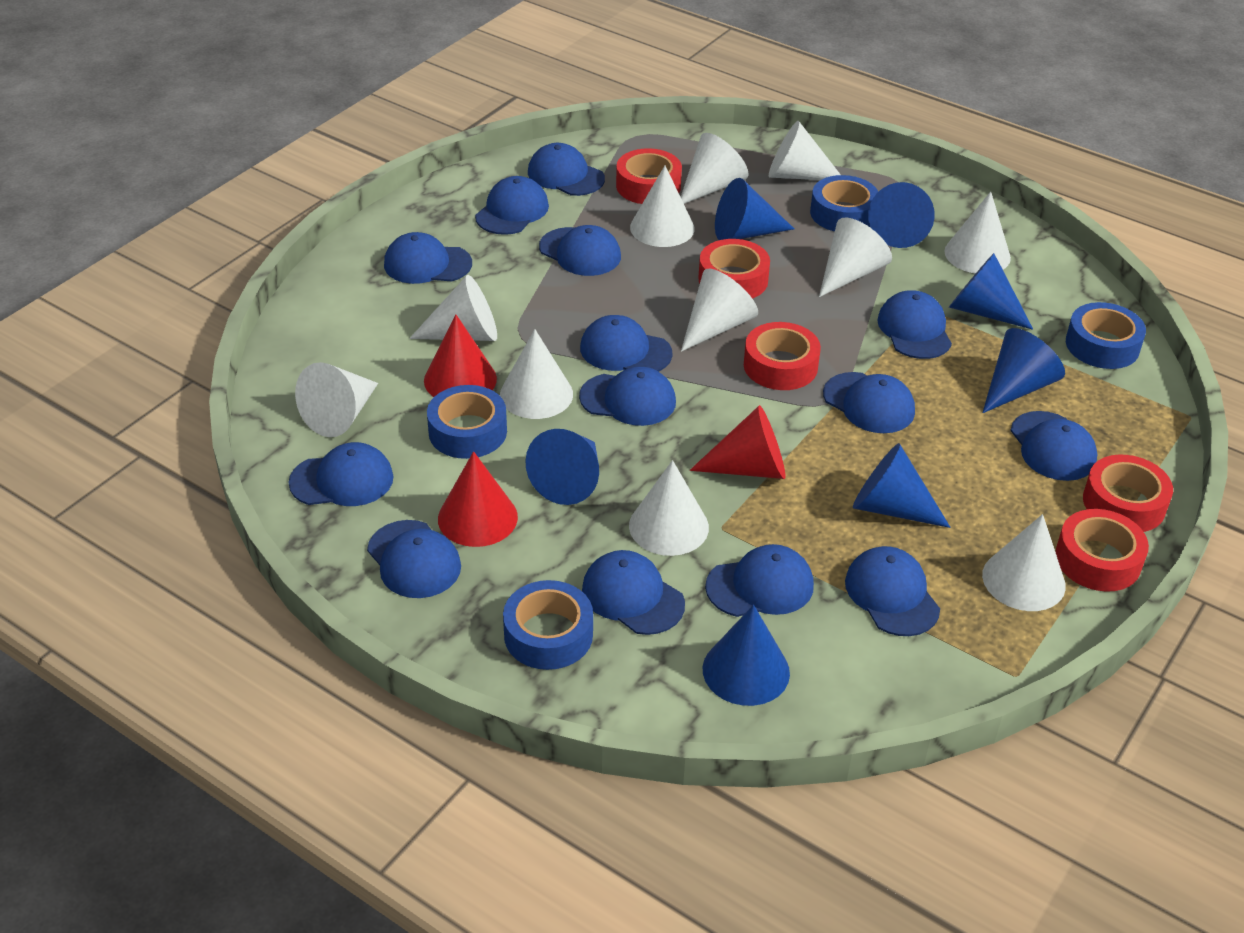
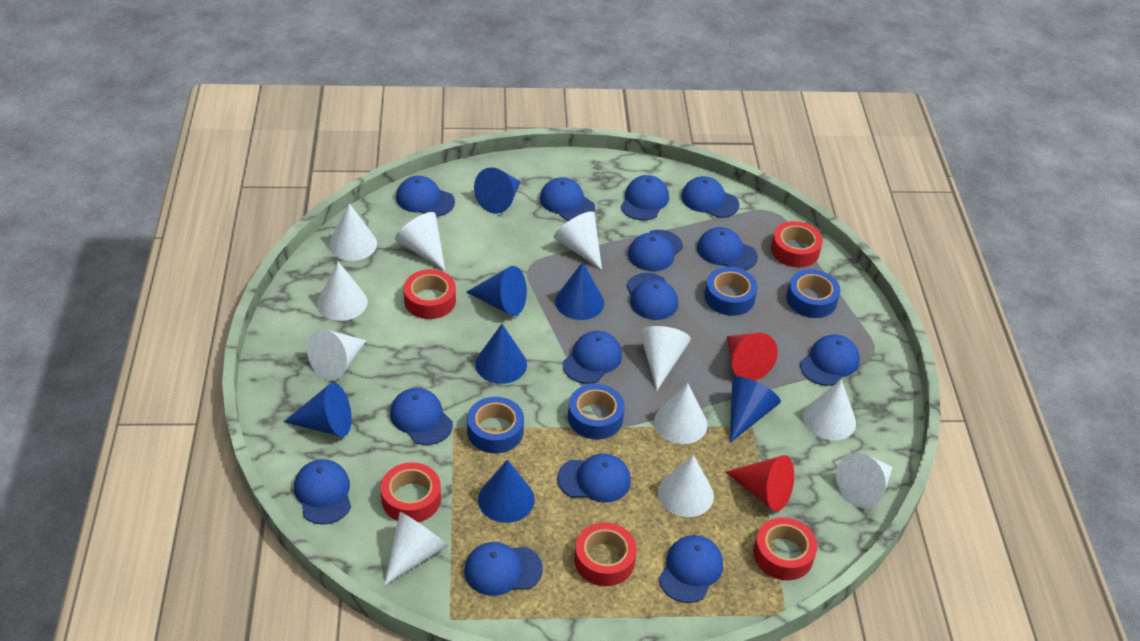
red cone: 3 -> 2

